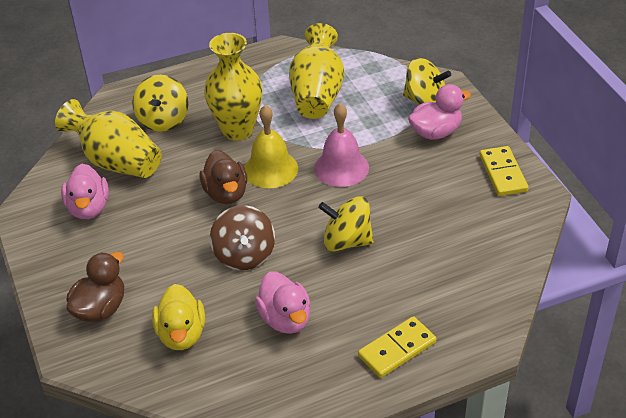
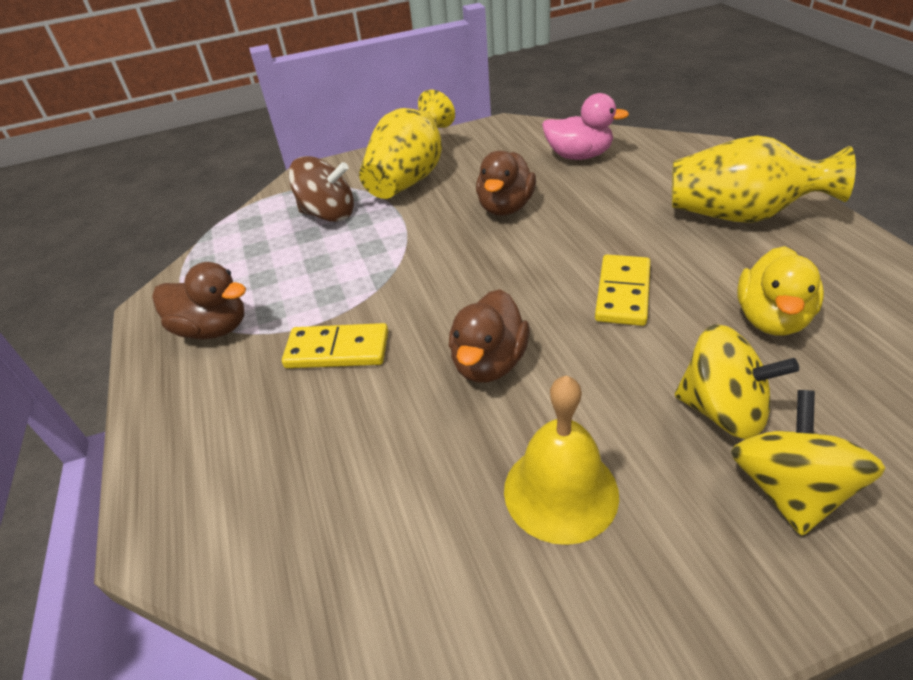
brown duck: 2 -> 3
pink bell: 1 -> 0
pink duck: 3 -> 1
yellow spinning top: 3 -> 2
yellow vase: 3 -> 2

